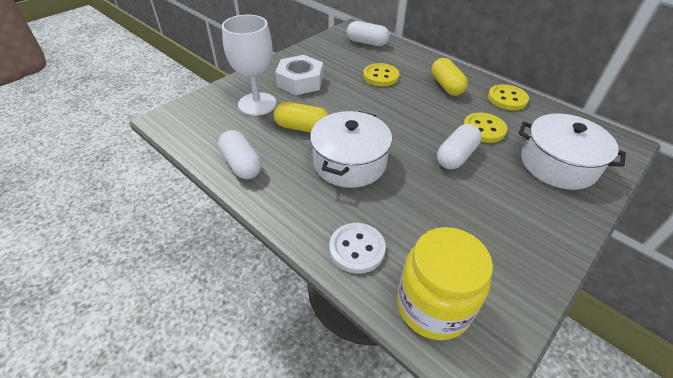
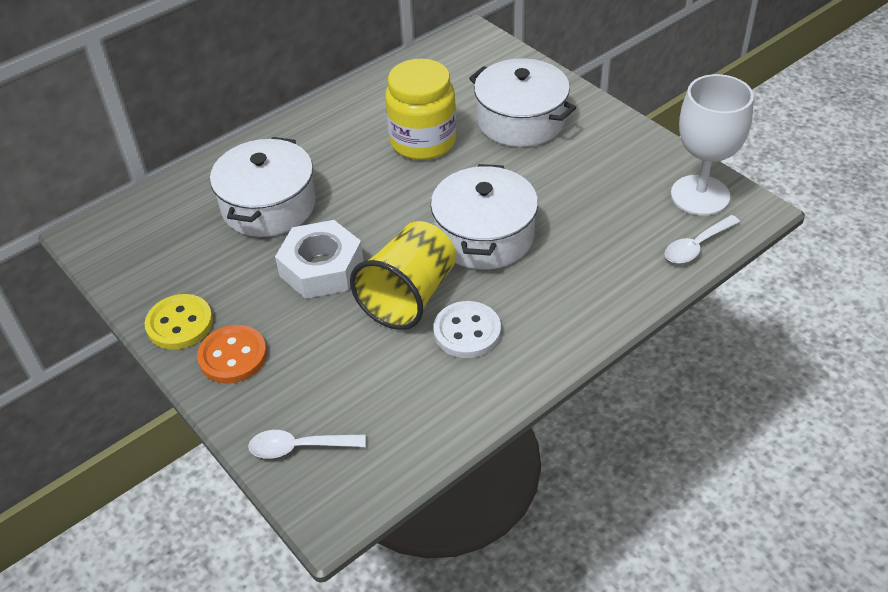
orange button: 0 -> 1
white capsule: 3 -> 0
white pot: 2 -> 3
white spoon: 0 -> 2
yellow button: 3 -> 1
yellow capsule: 2 -> 0
yellow cup: 0 -> 1

